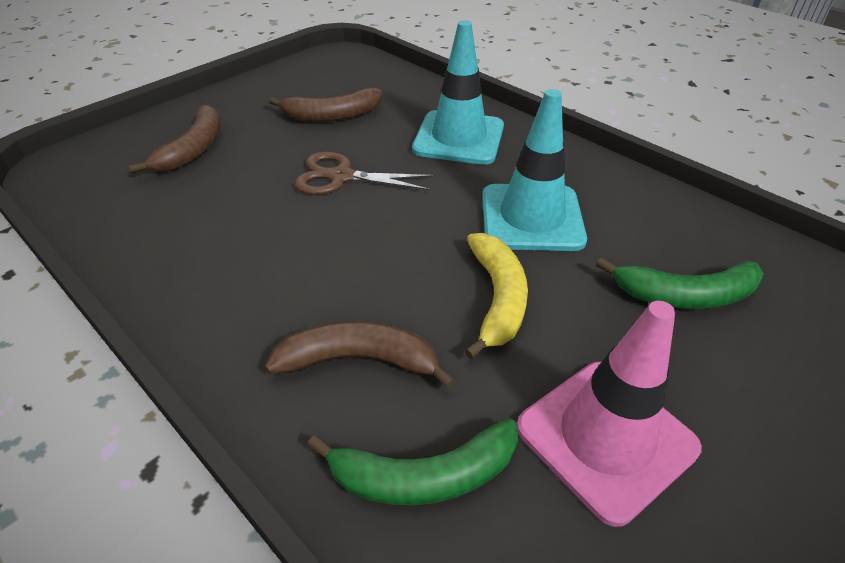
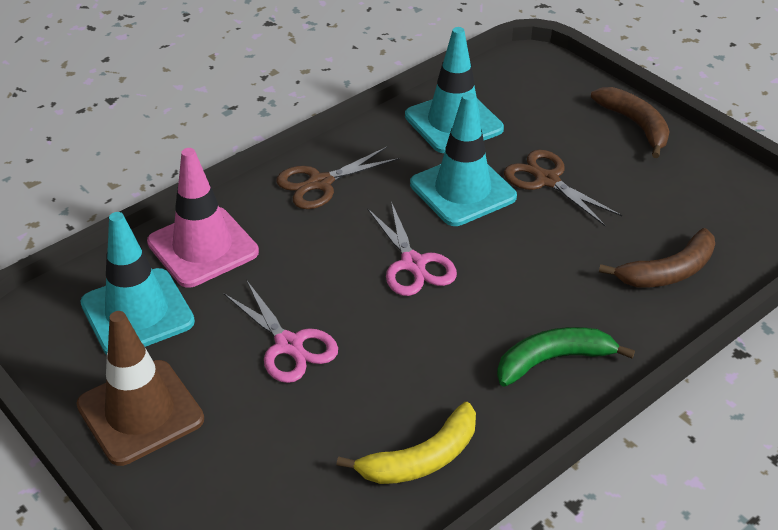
brown banana: 3 -> 2
brown scissors: 1 -> 2
brown traffic cone: 0 -> 1
green banana: 2 -> 1
pink scissors: 0 -> 2
turquoise traffic cone: 2 -> 3

